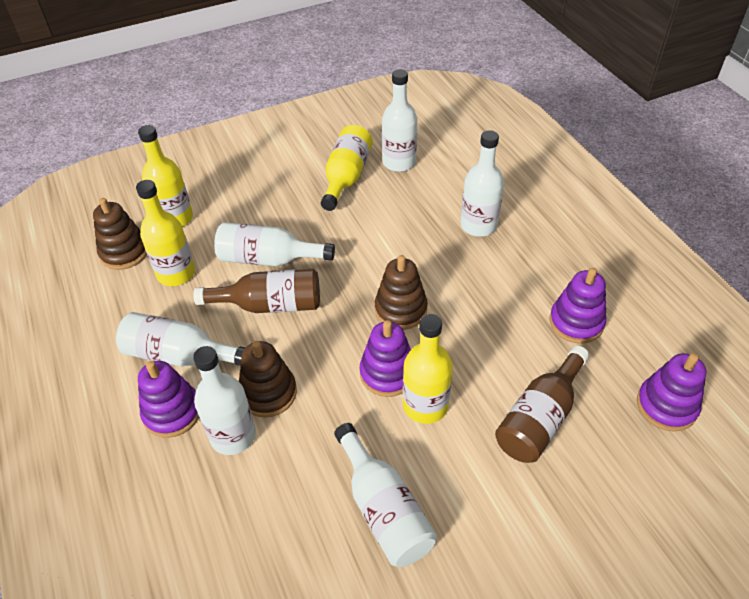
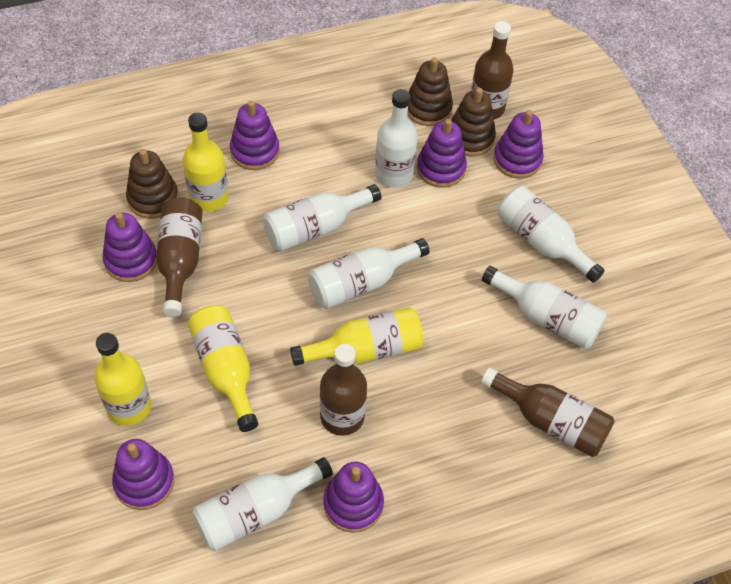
brown bottle: 2 -> 4
purple stacking toy: 4 -> 6

